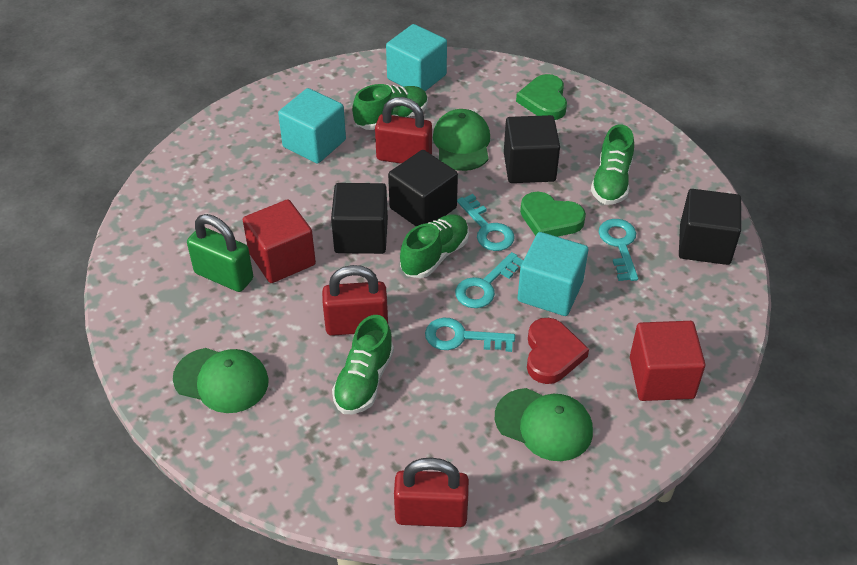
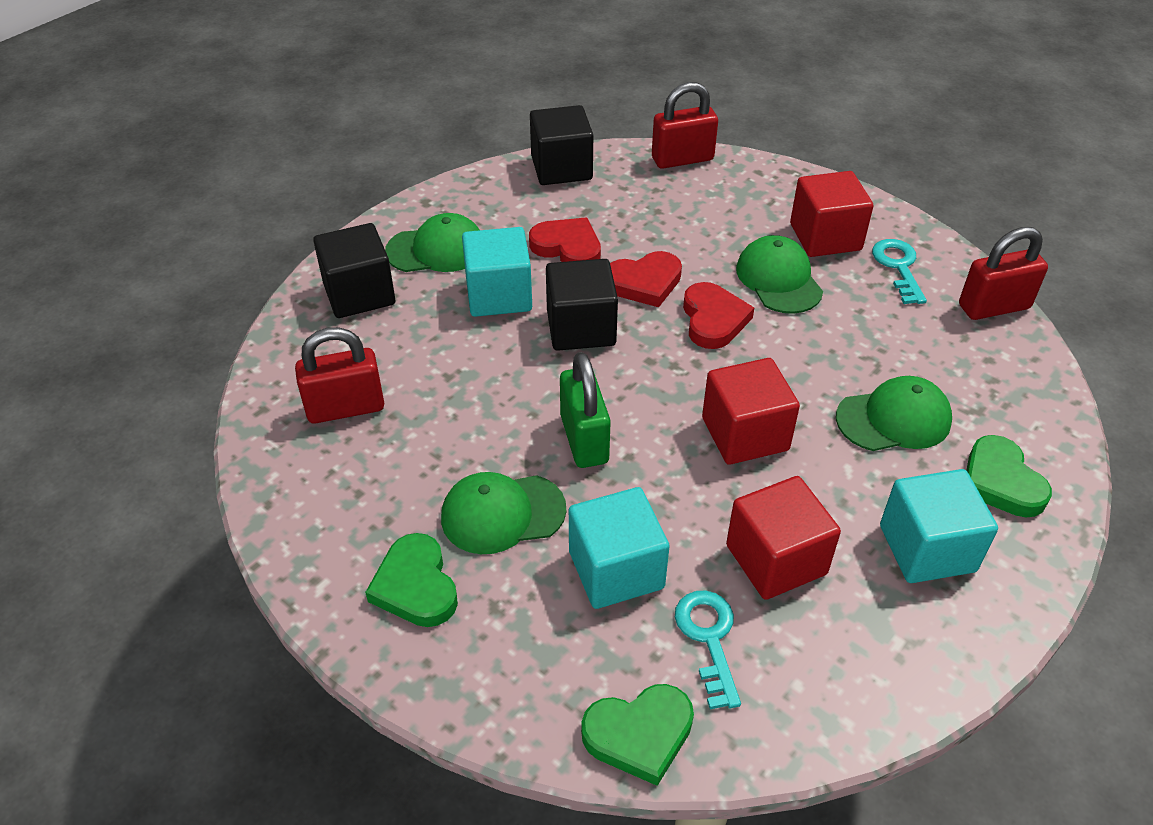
black cube: 4 -> 3
green cap: 3 -> 4
green heart: 2 -> 3
green shoe: 4 -> 0
red cube: 2 -> 3
red heart: 1 -> 3
turquoise key: 4 -> 2

